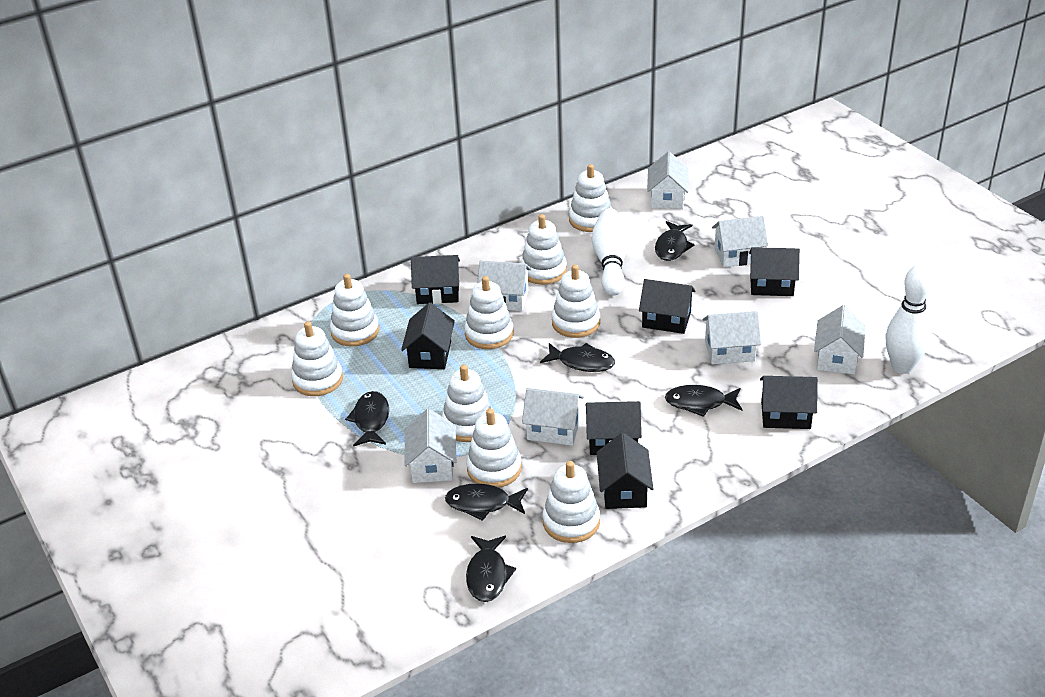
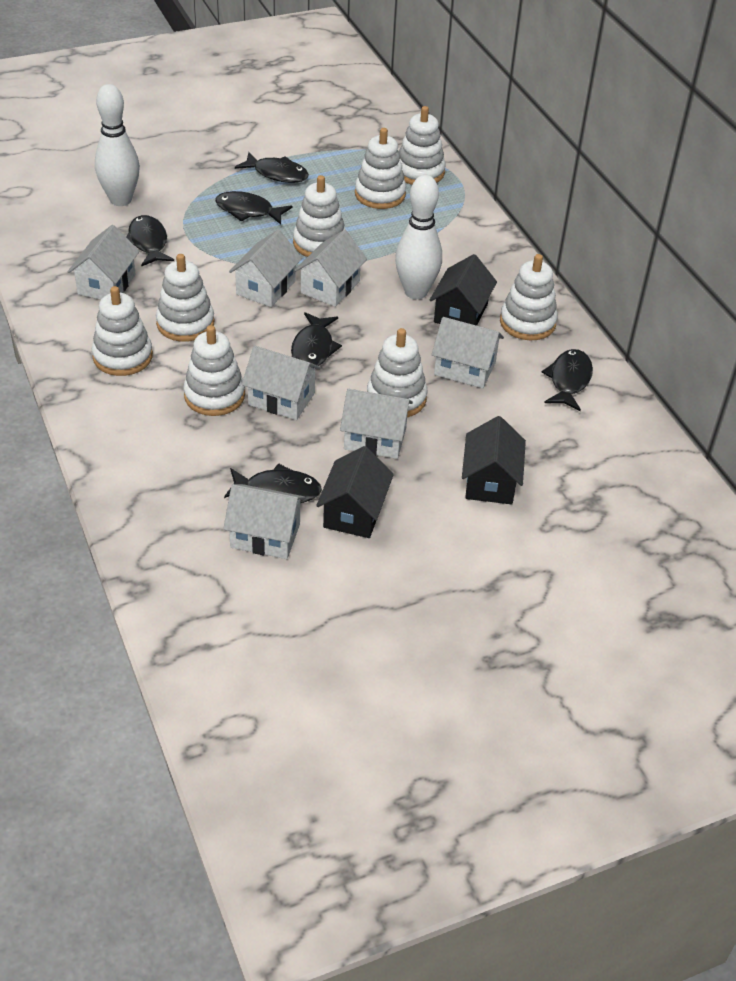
black house: 7 -> 3
white stacking toy: 9 -> 8

